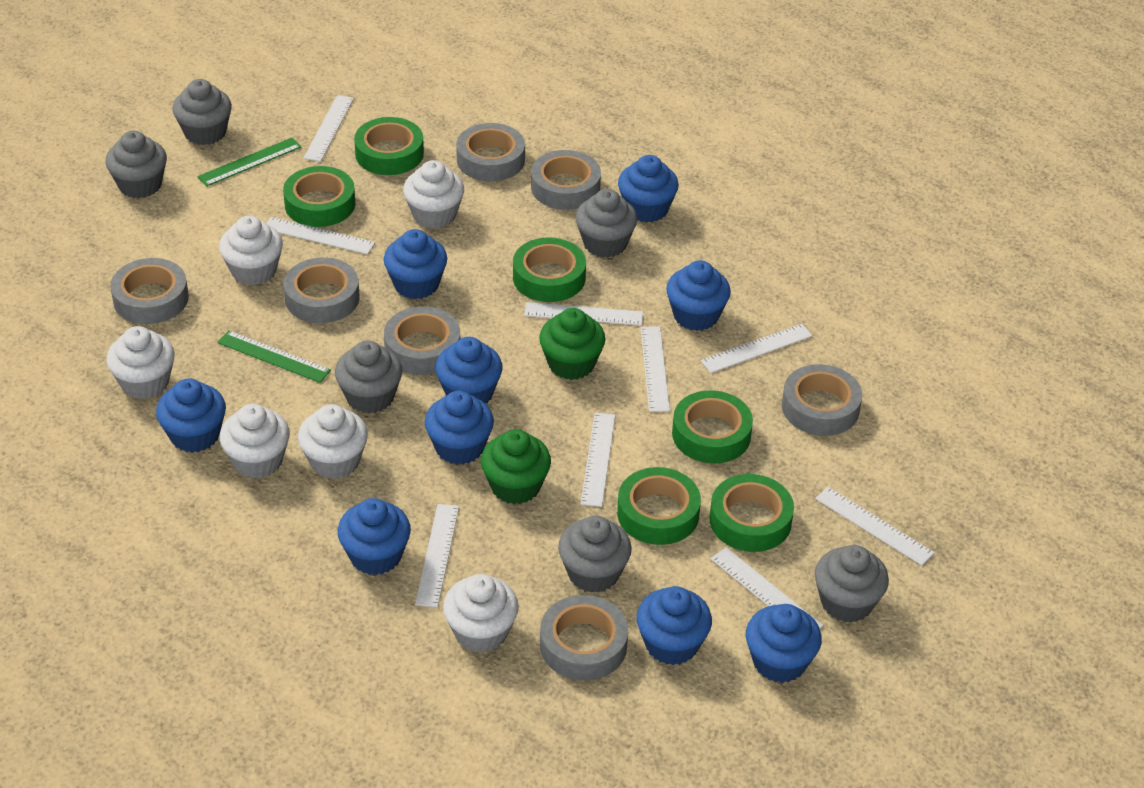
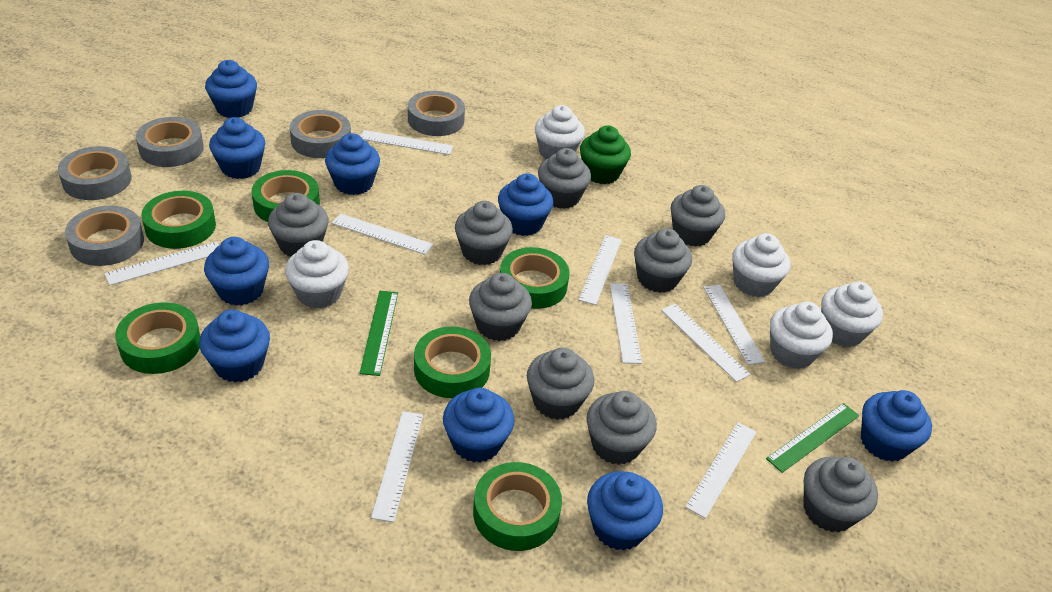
green cupcake: 2 -> 1
grey cupcake: 6 -> 9
grey tape: 7 -> 5
white cupcake: 6 -> 5

